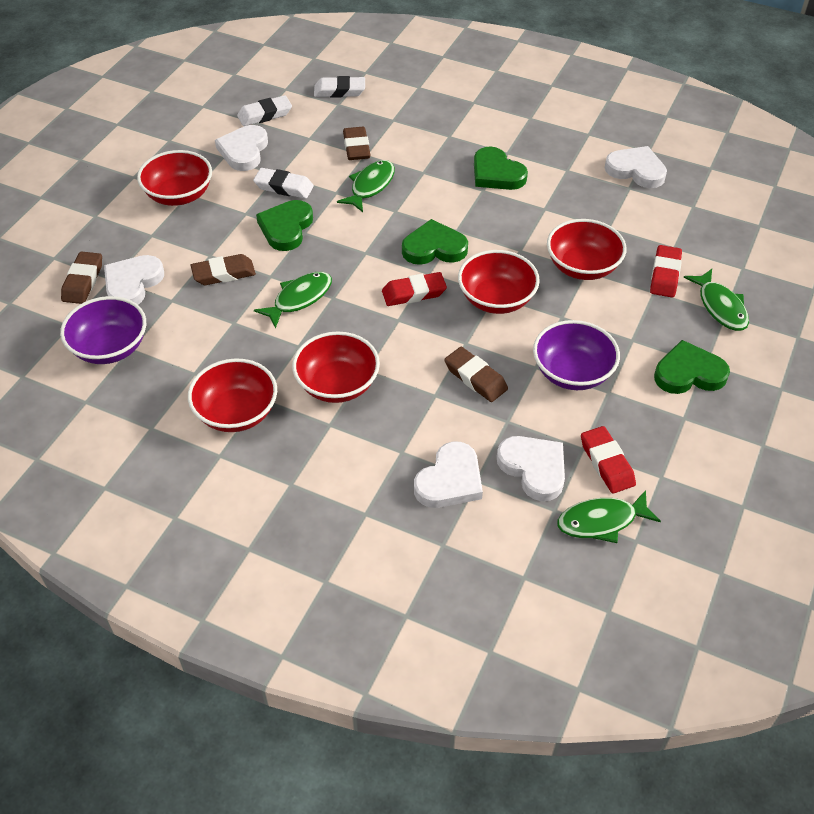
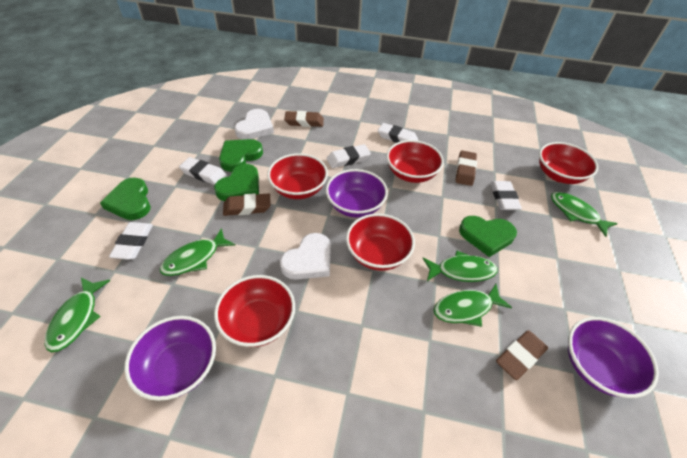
green fish: 4 -> 5
purple bowl: 2 -> 3
red eraser: 3 -> 0
white eraser: 3 -> 5
white heart: 5 -> 2

